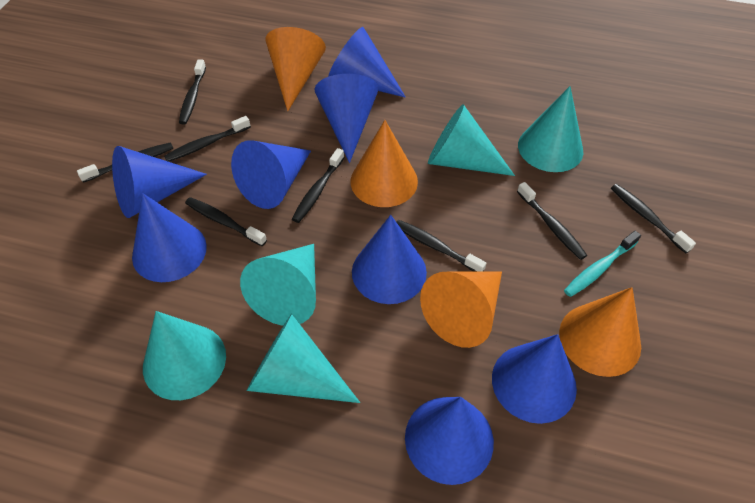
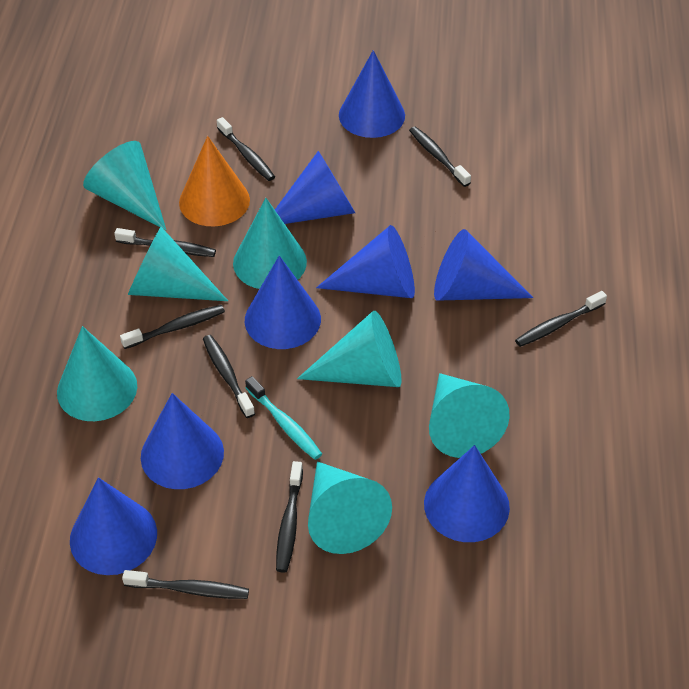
orange cone: 4 -> 1
turquoise cone: 5 -> 7

